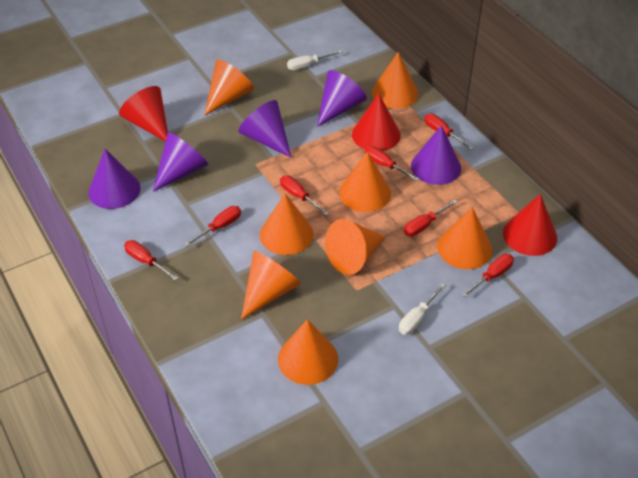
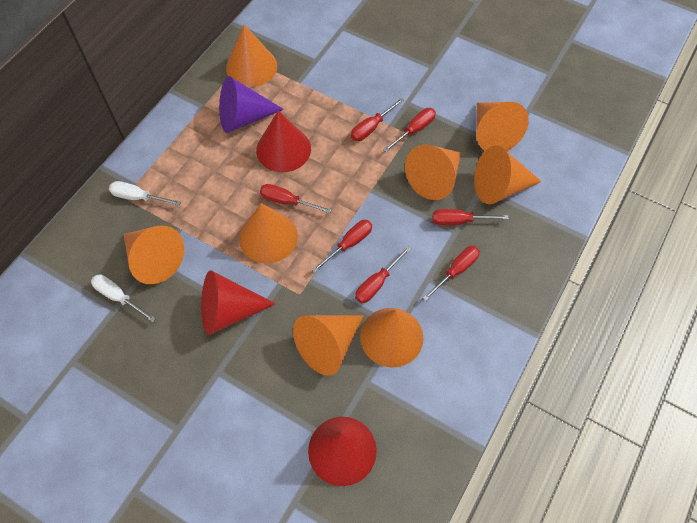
purple cone: 5 -> 1

